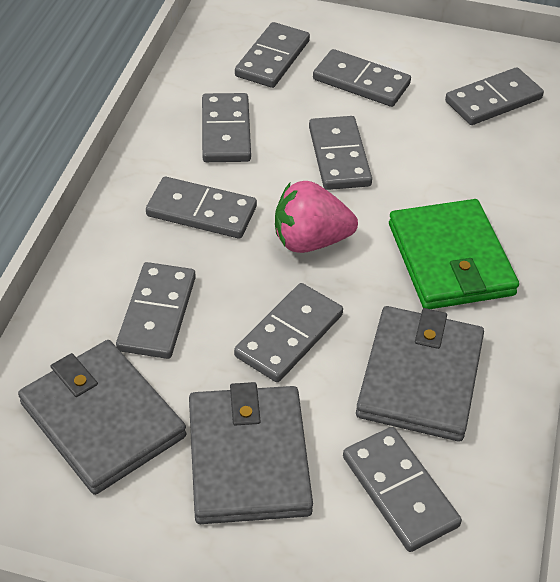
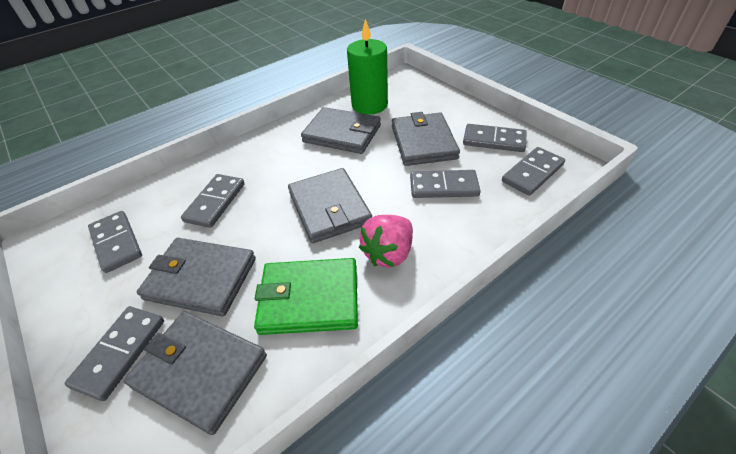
green candle: 0 -> 1
grey domino: 9 -> 6
grey wallet: 3 -> 5

